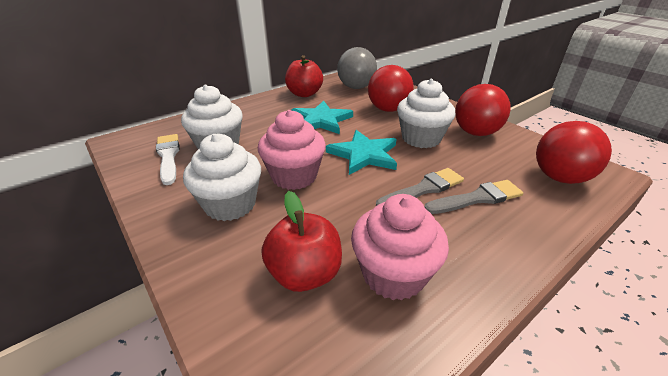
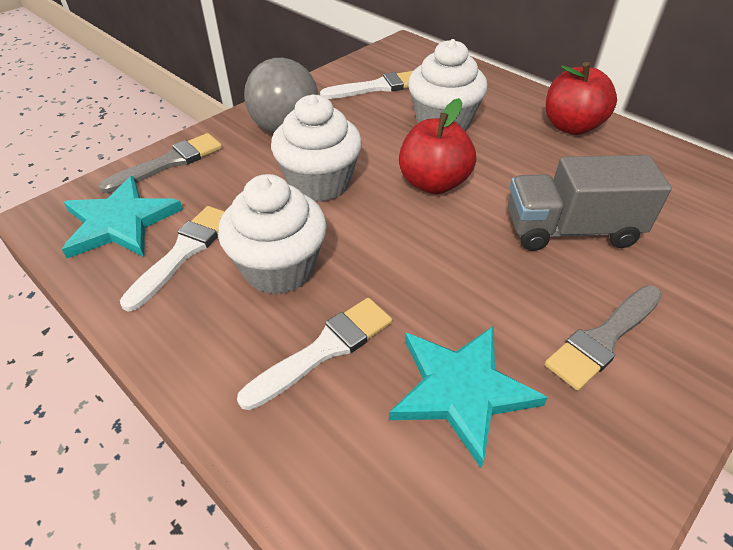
grey truck: 0 -> 1
pink cupcake: 2 -> 0
red ball: 3 -> 0
white brush: 1 -> 3

